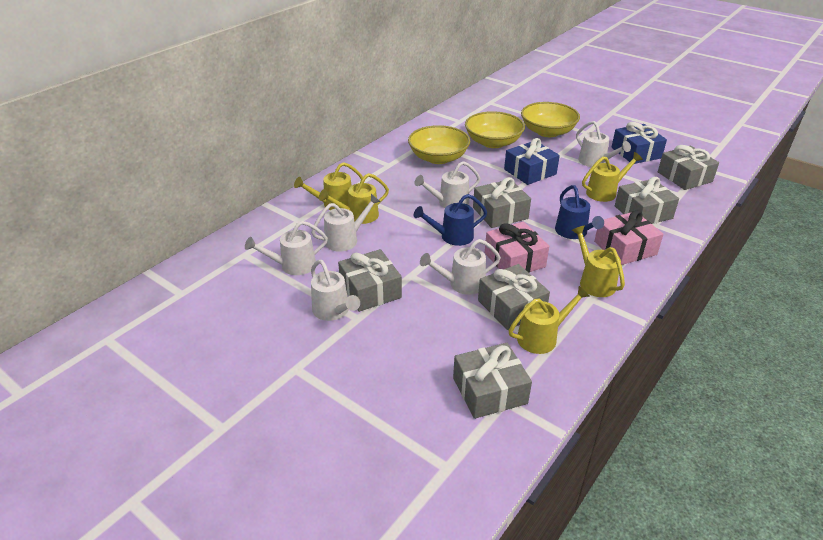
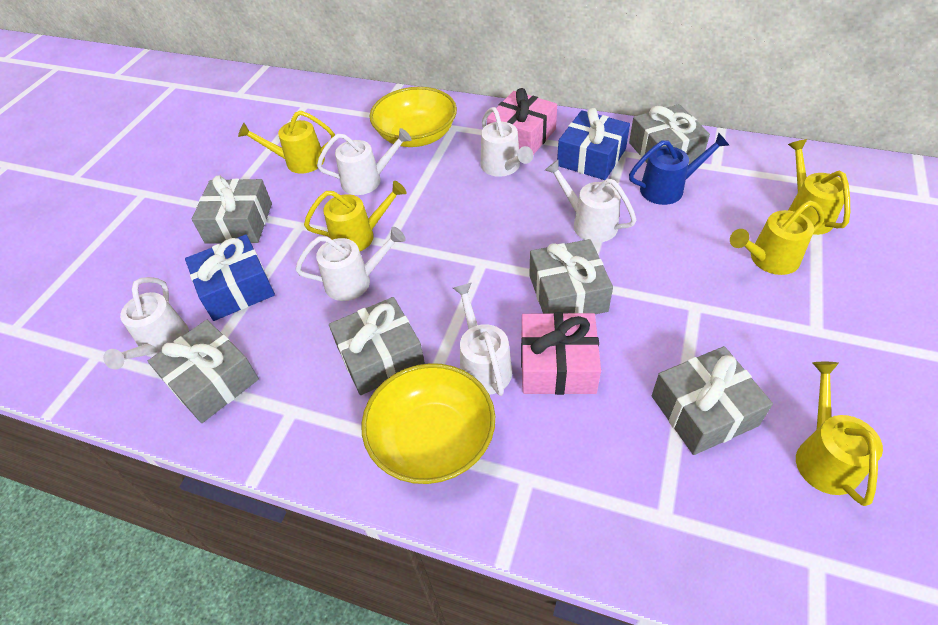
blue watering can: 2 -> 1
yellow bowl: 3 -> 2

